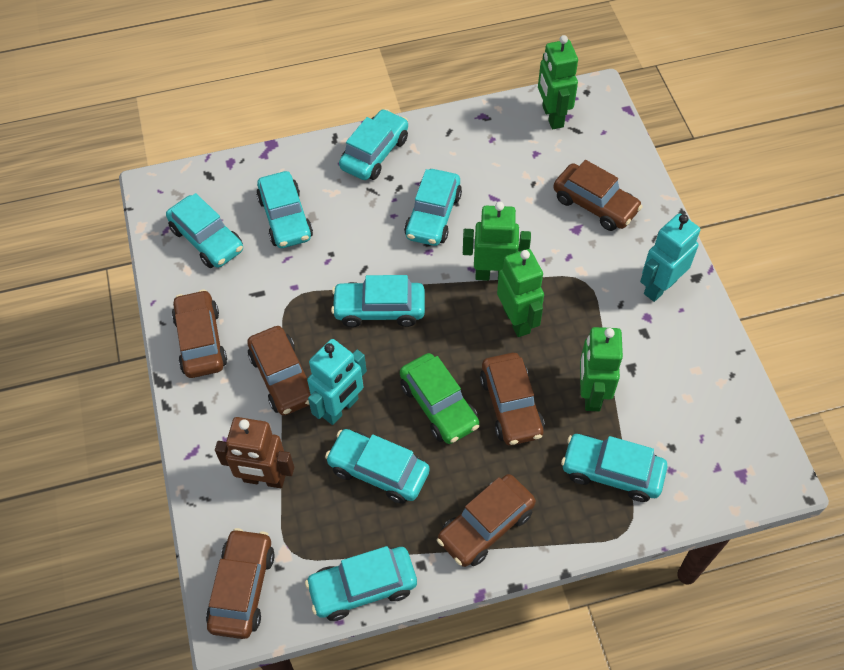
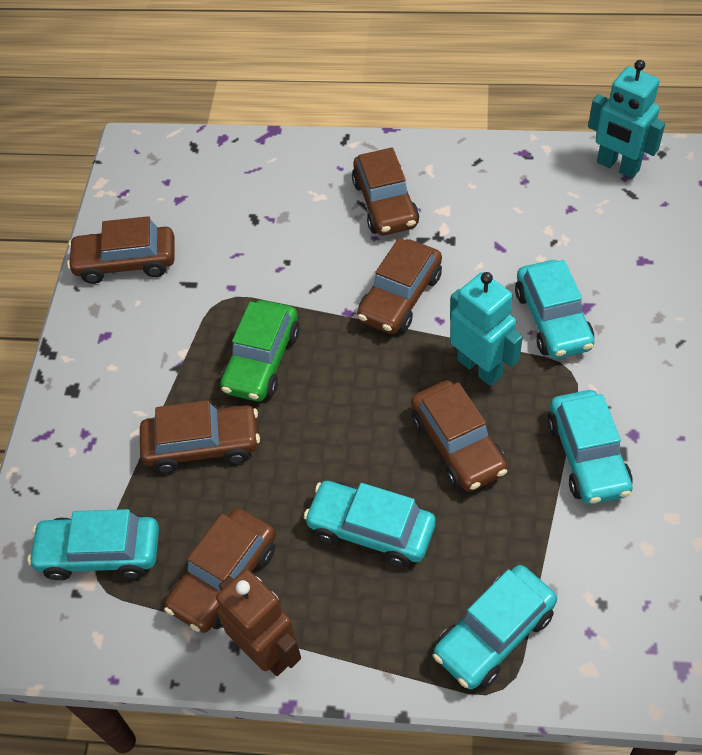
green robot: 4 -> 0
turquoise car: 8 -> 5

